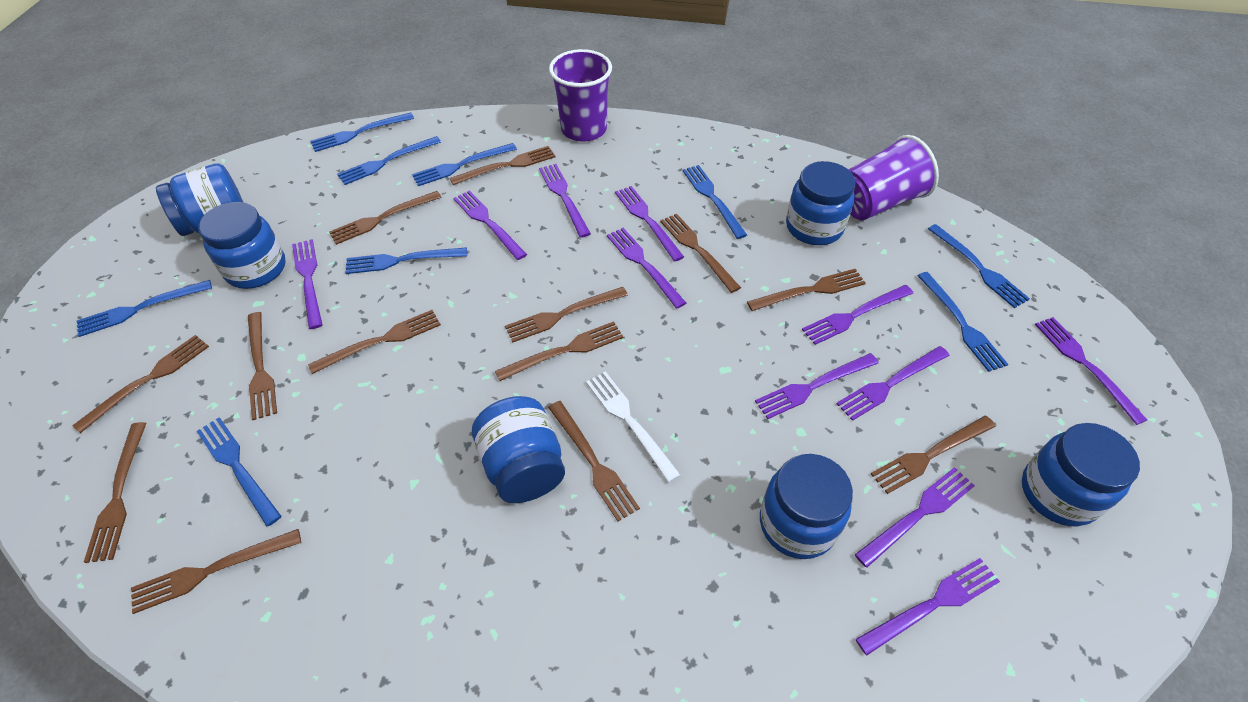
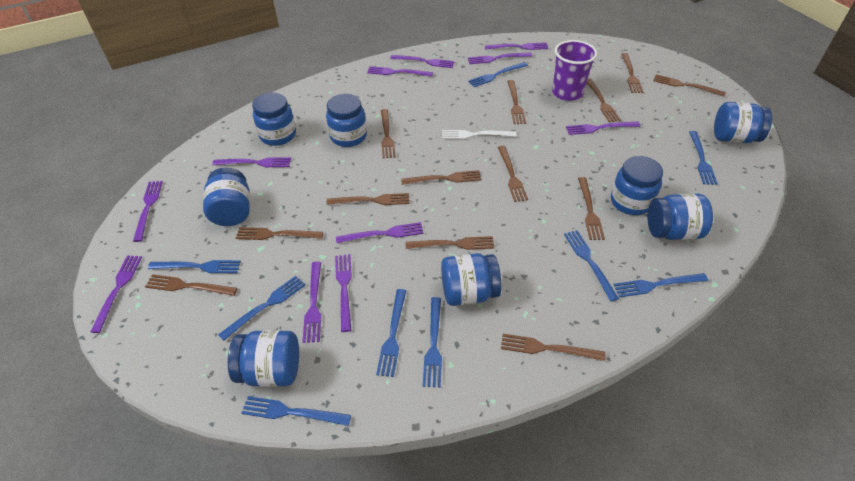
blue jar: 6 -> 8
purple cup: 2 -> 1

